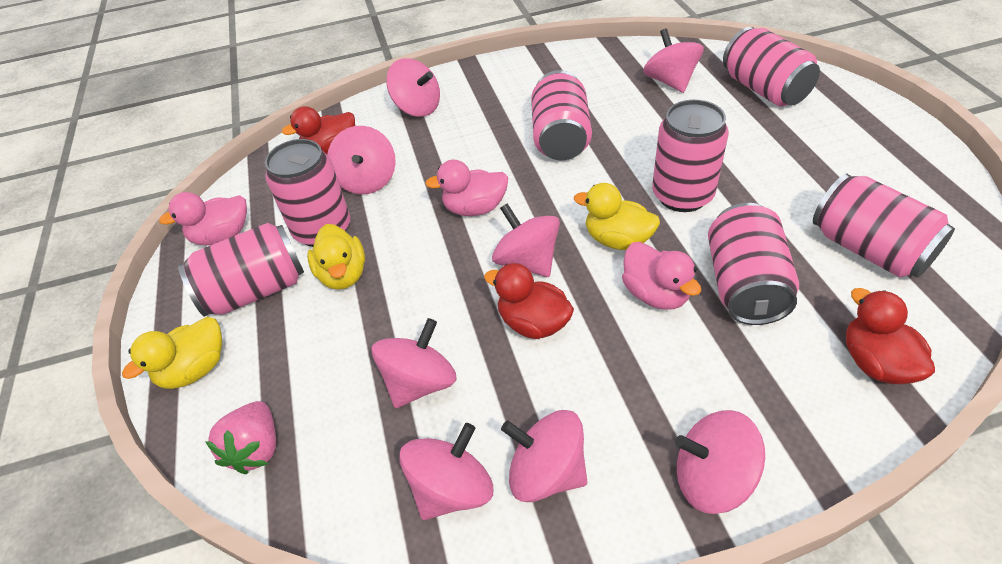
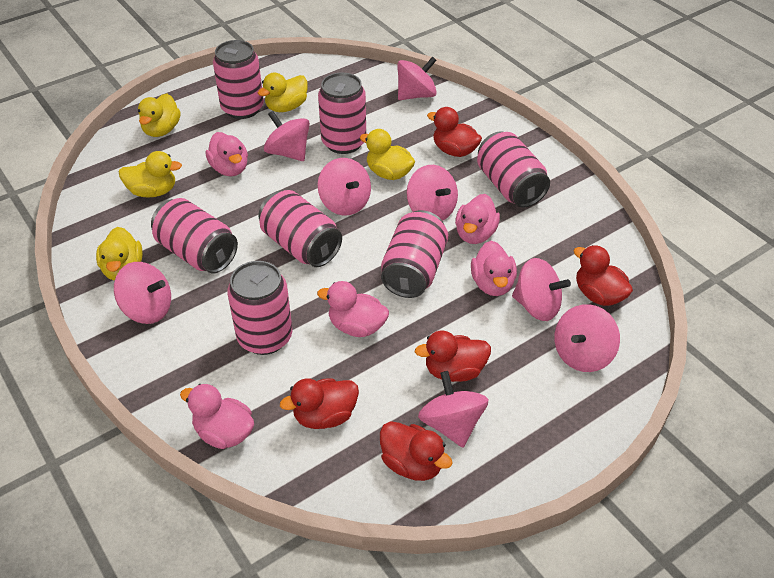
pink duck: 3 -> 5
pink strawberry: 1 -> 0
red duck: 3 -> 5
yellow duck: 3 -> 5

